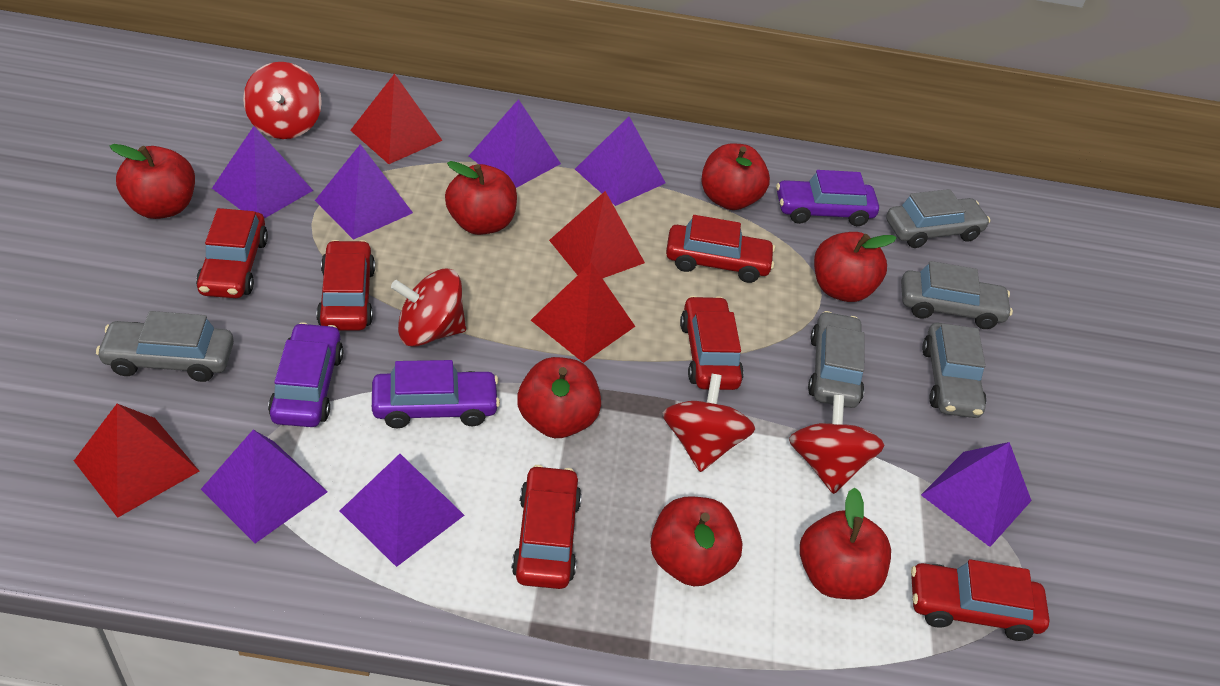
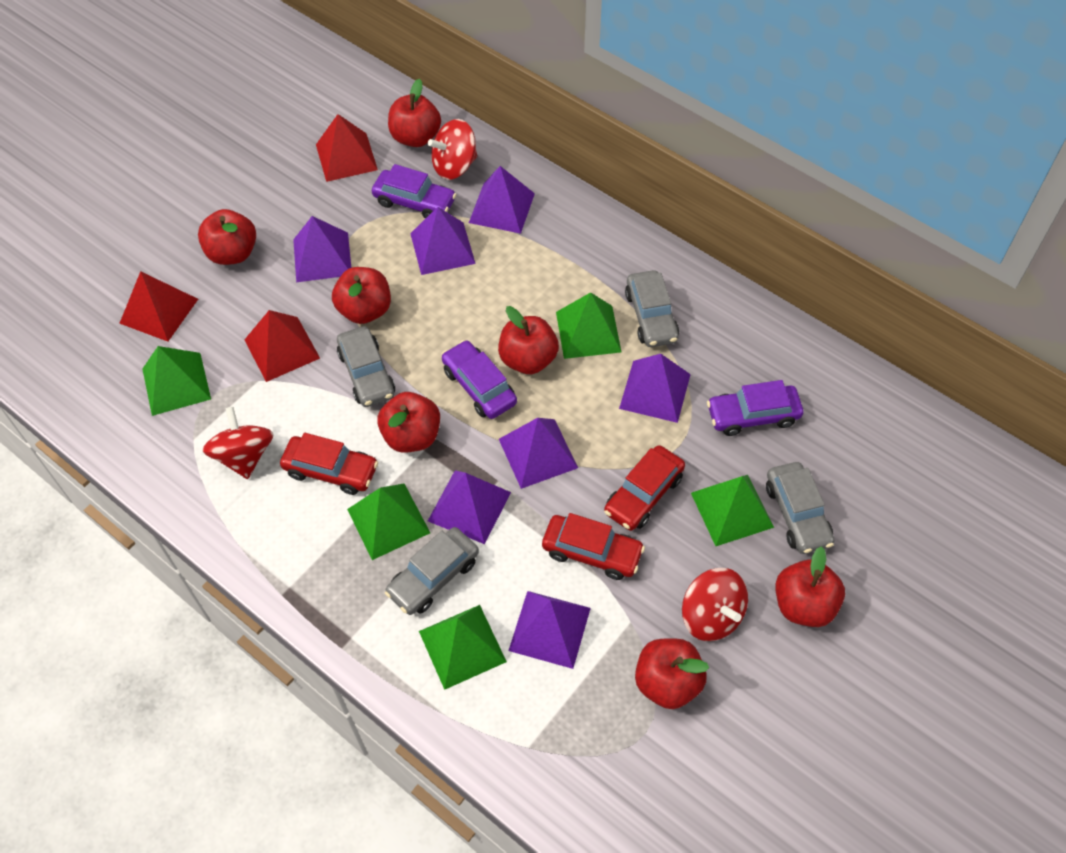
green pyramid: 0 -> 5
grey car: 5 -> 4
red car: 6 -> 3
red pyramid: 4 -> 3
red spinning top: 4 -> 3

